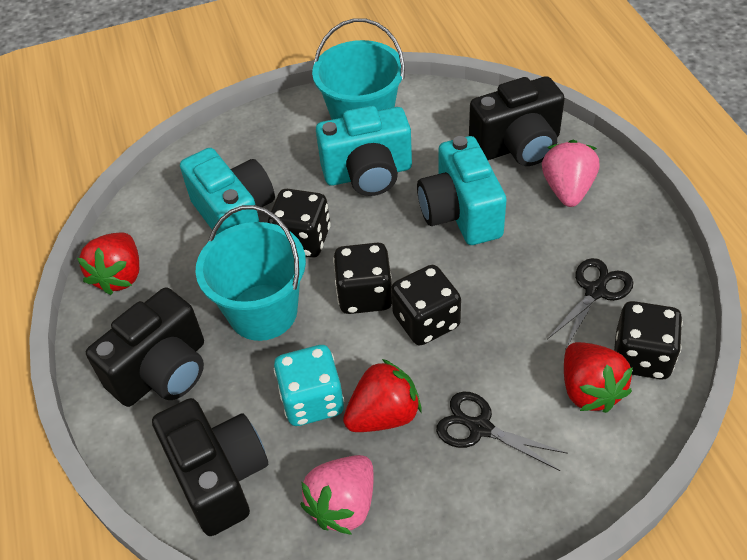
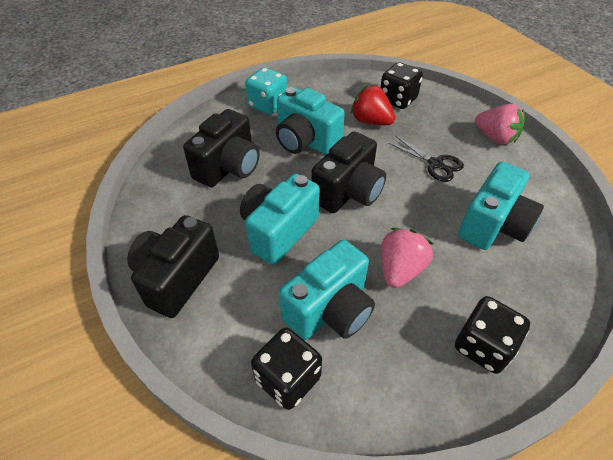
black dice: 4 -> 3
black scissors: 2 -> 1
red strawberry: 3 -> 1
turquoise bucket: 2 -> 0
turquoise camera: 3 -> 4

